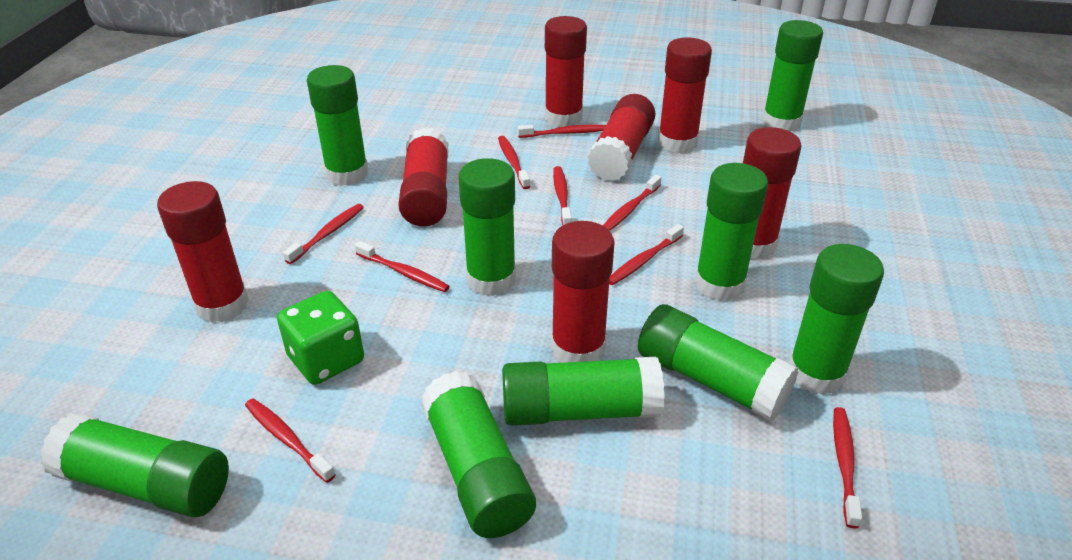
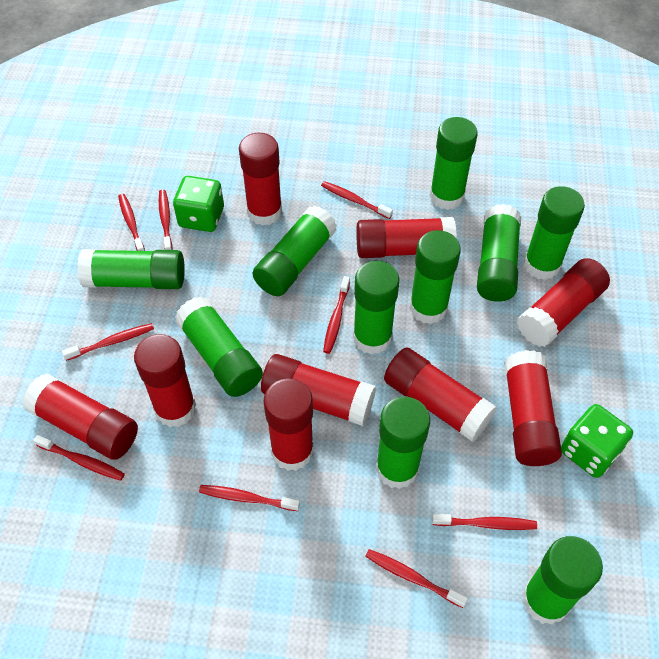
green dice: 1 -> 2
green glue stick: 9 -> 10
red glue stick: 7 -> 9

